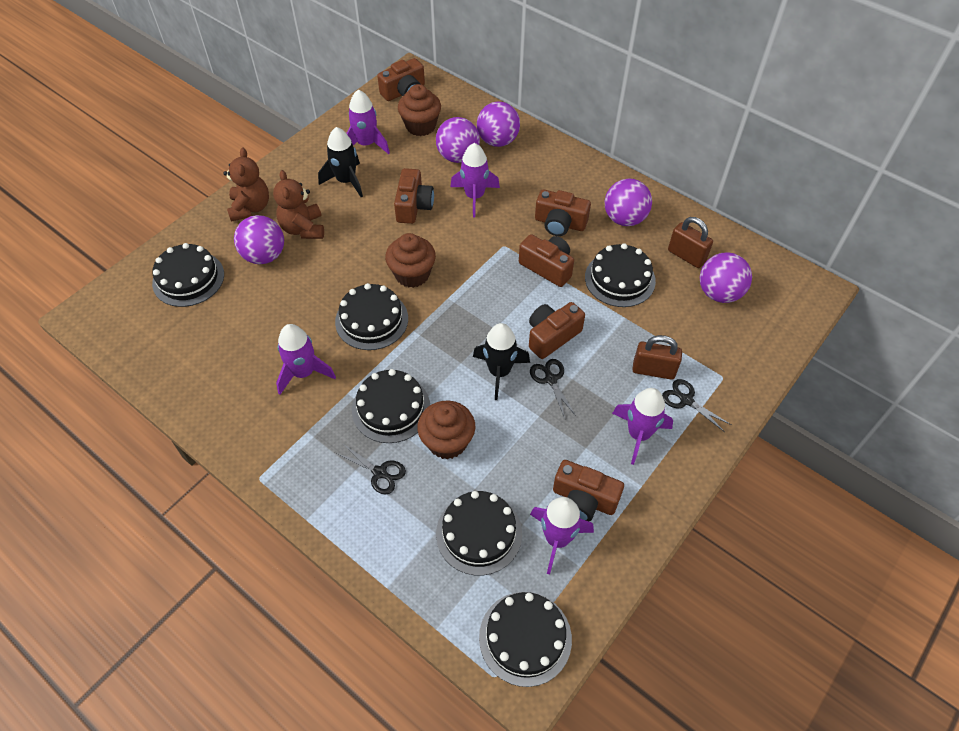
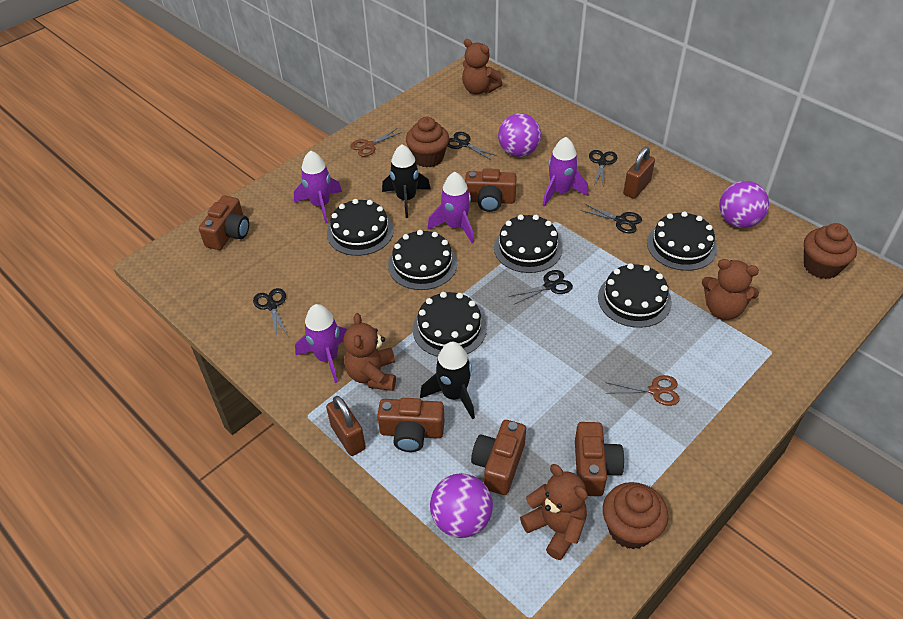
black scissors: 3 -> 5
brown camera: 6 -> 5
brown scissors: 0 -> 2
brown teddy bear: 2 -> 4
purple ball: 5 -> 3
purple rocket: 5 -> 4

